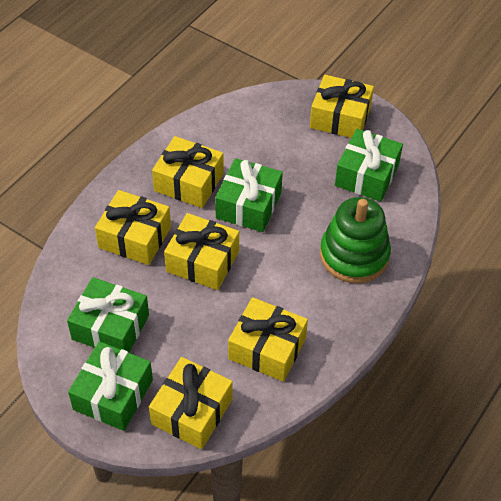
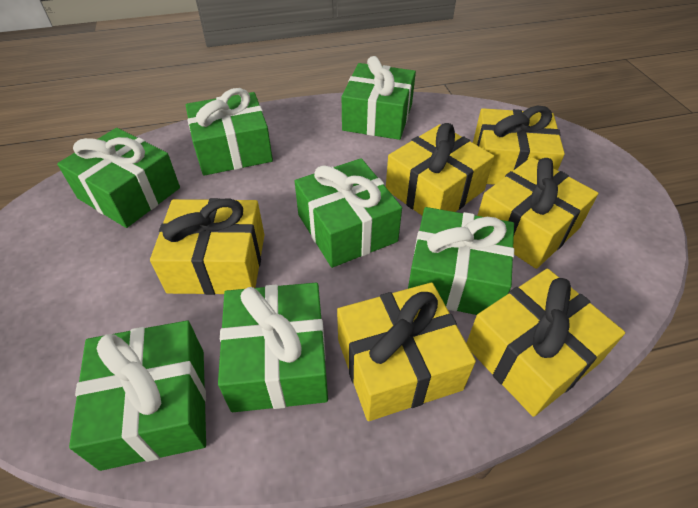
green gift: 4 -> 7
green stacking toy: 1 -> 0

